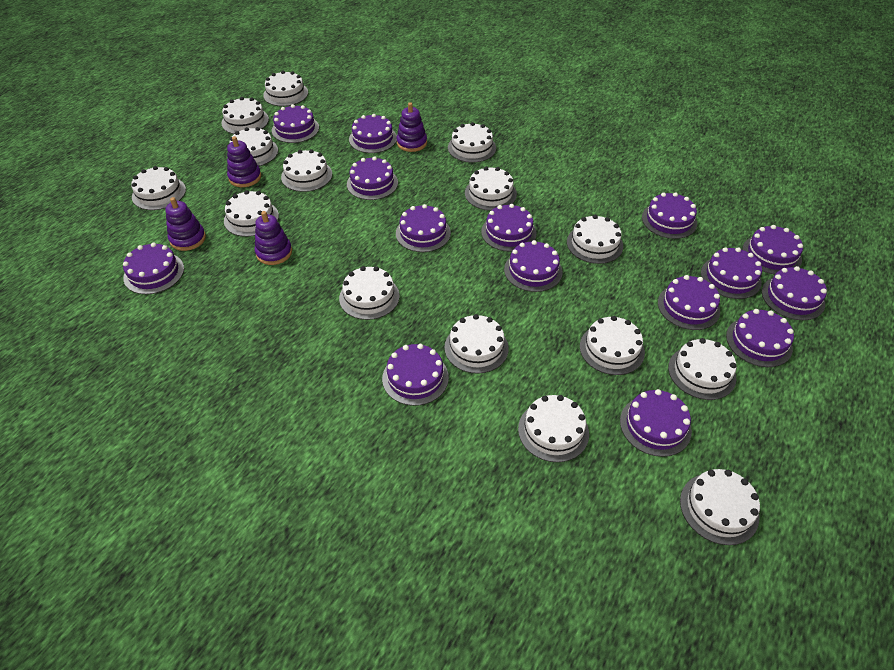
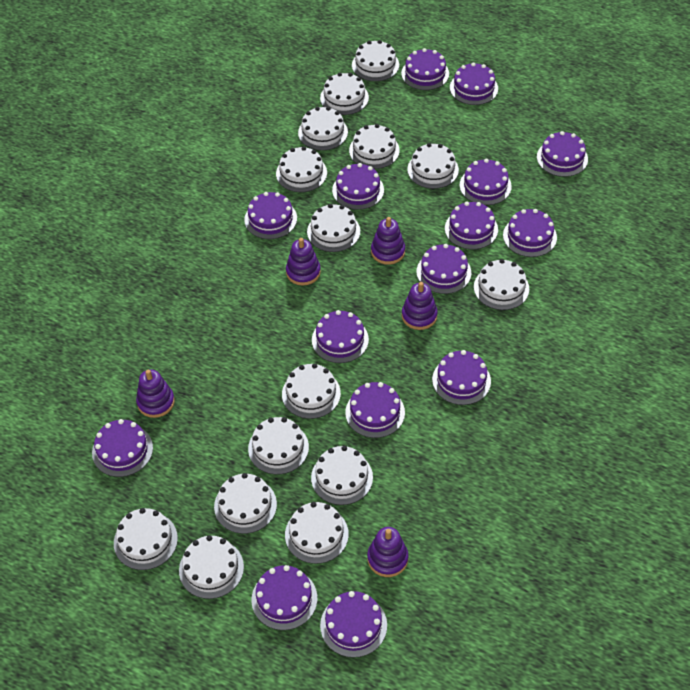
purple stacking toy: 4 -> 5

